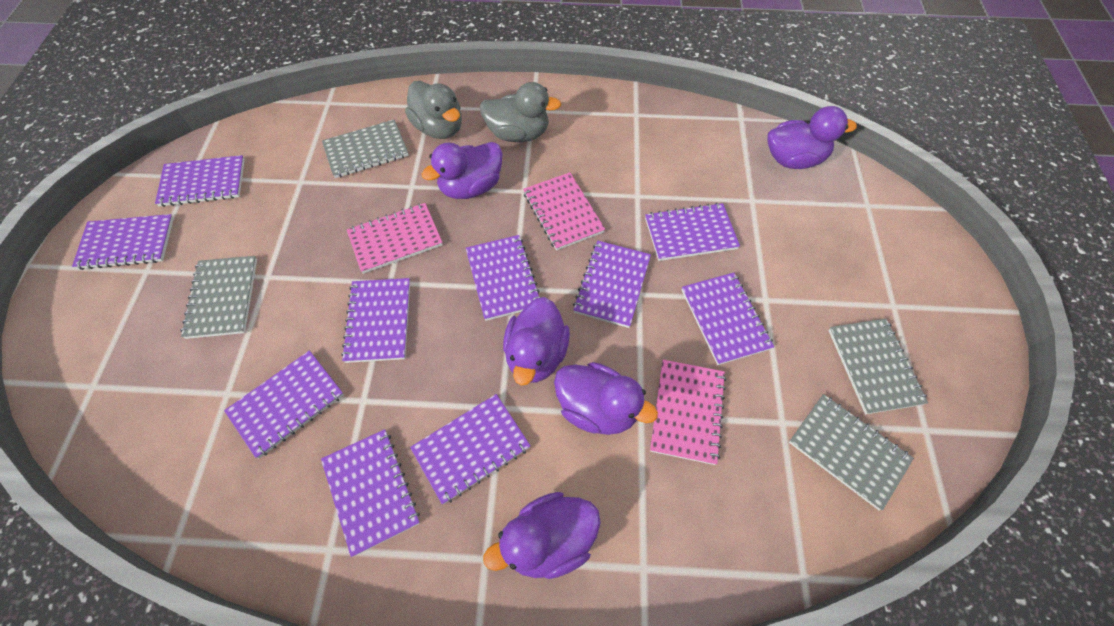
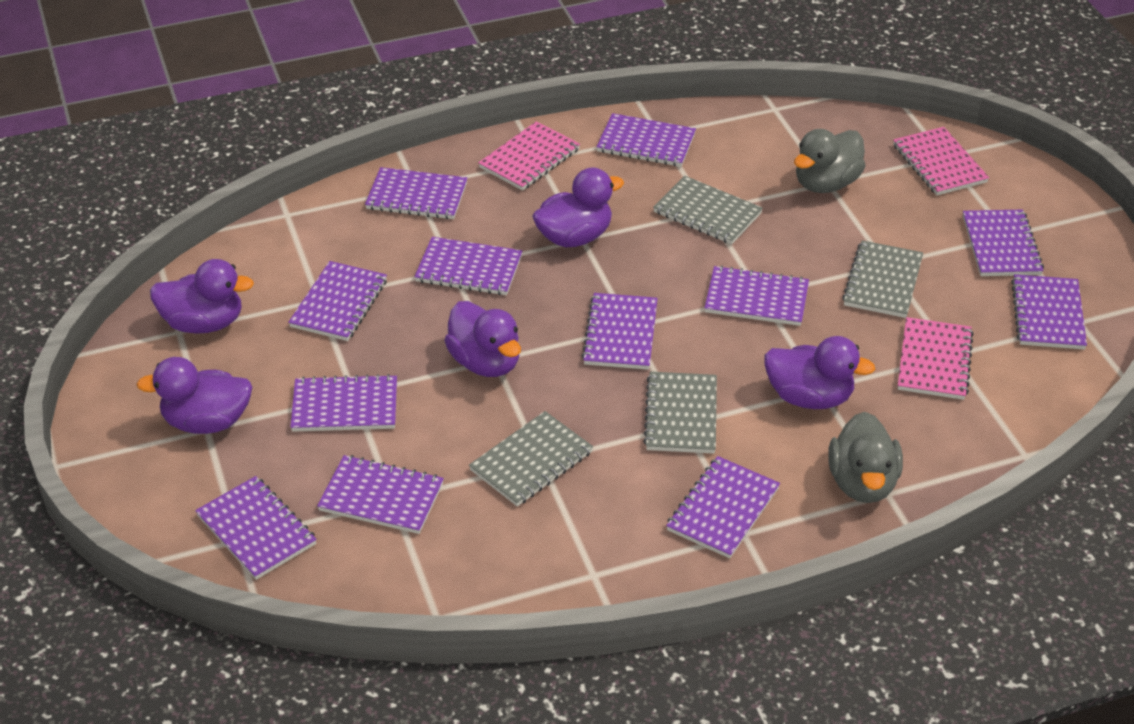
purple notebook: 10 -> 12

